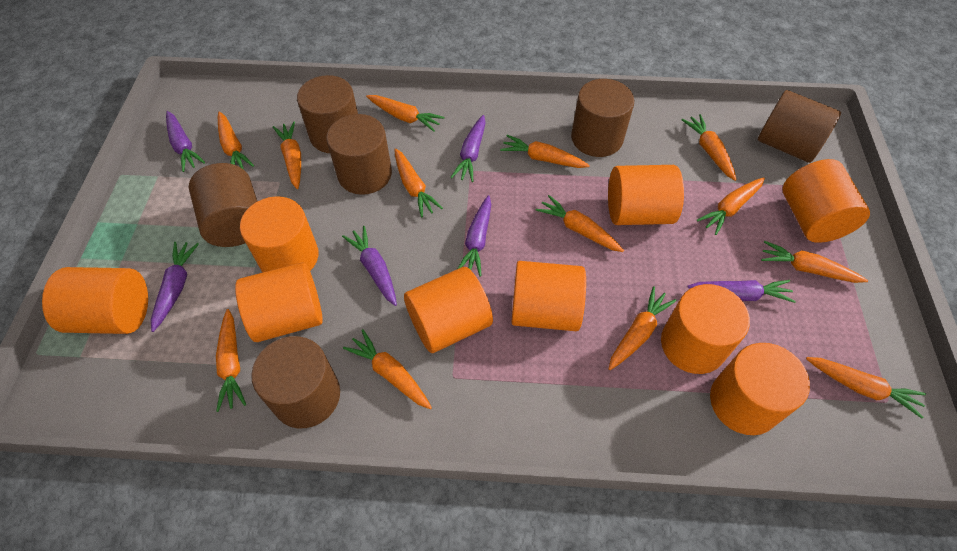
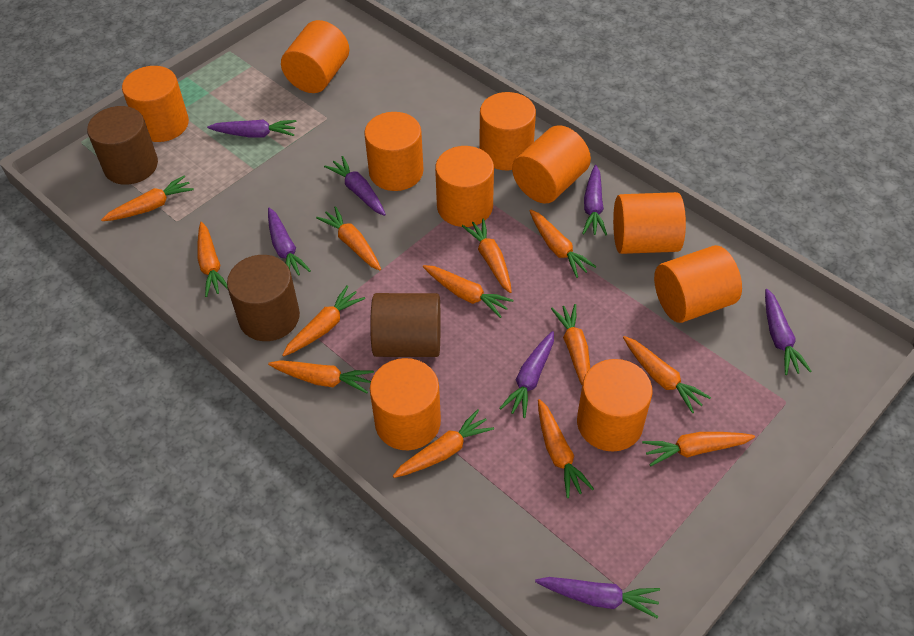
brown cylinder: 6 -> 3
orange cylinder: 9 -> 10
purple carrot: 6 -> 7

